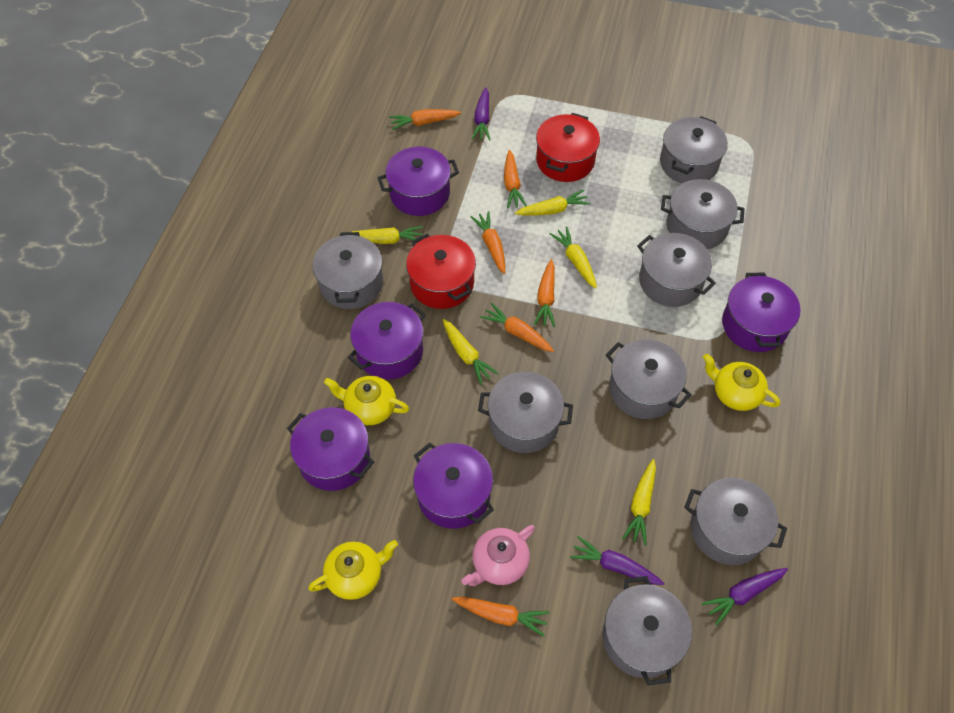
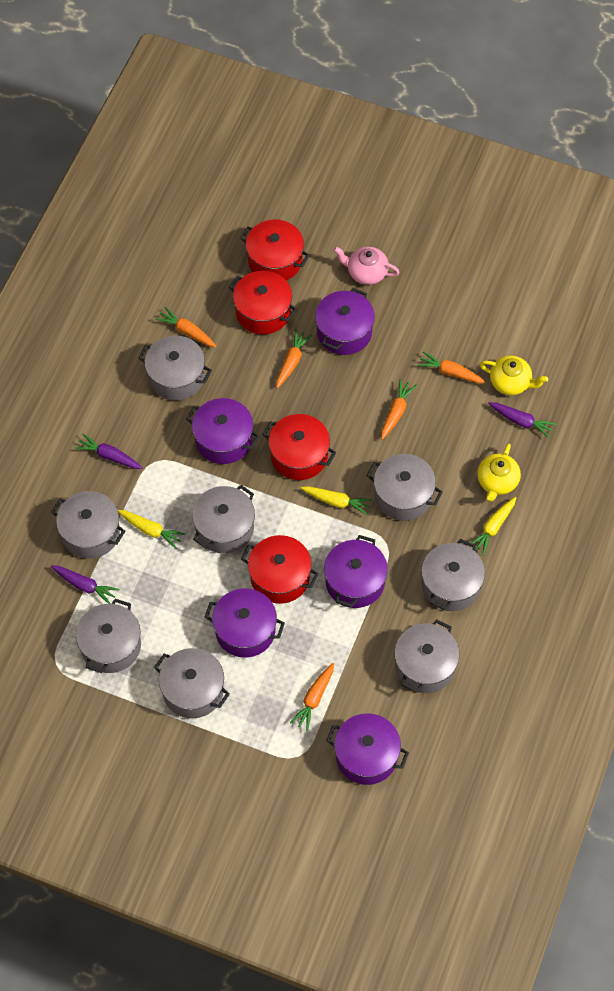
orange carrot: 6 -> 5
red pot: 2 -> 4
yellow carrot: 5 -> 3
yellow teapot: 3 -> 2

